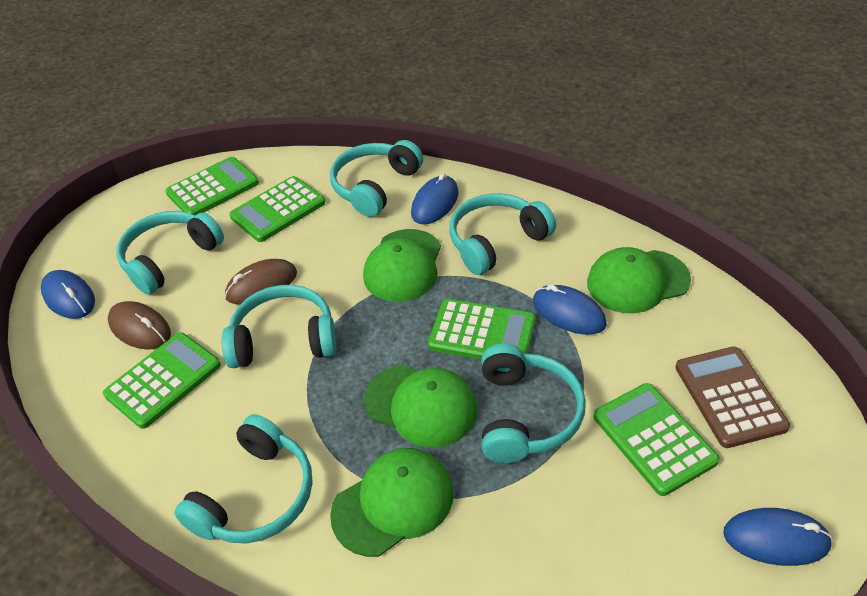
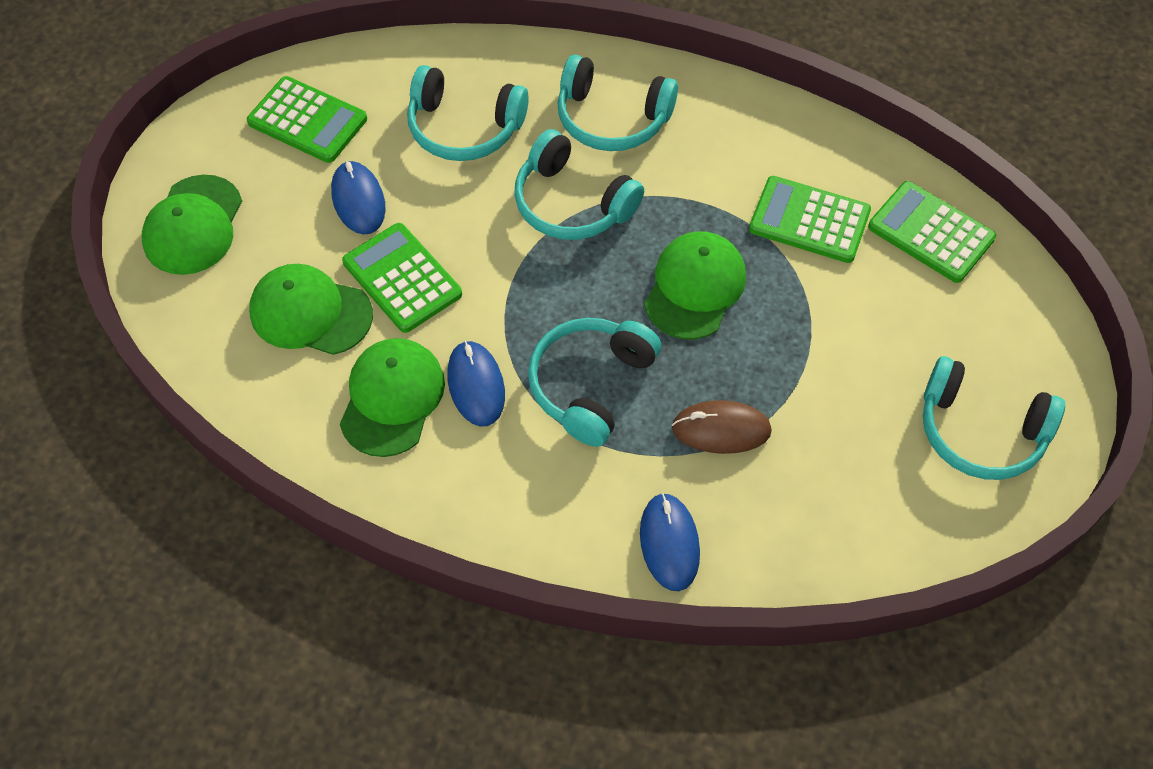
blue mouse: 4 -> 3
brown calculator: 1 -> 0
brown mouse: 2 -> 1
green calculator: 5 -> 4
turquoise headphones: 6 -> 5

